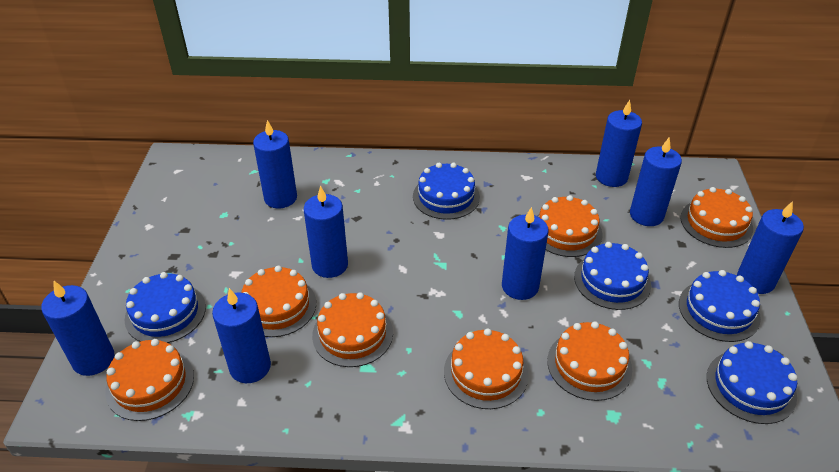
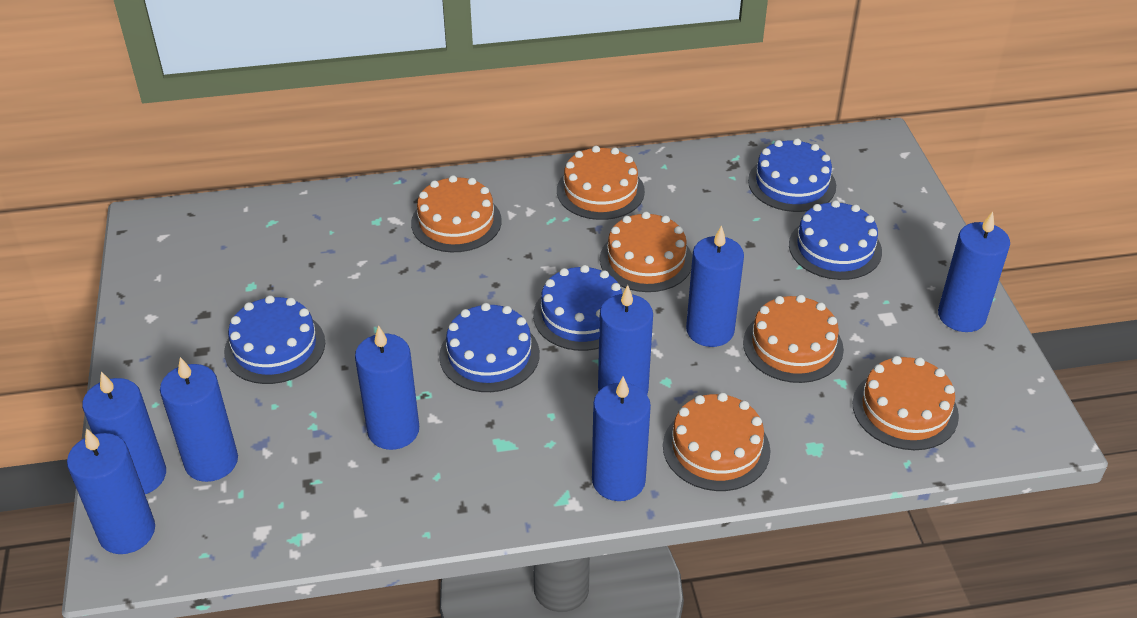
orange cake: 7 -> 6

